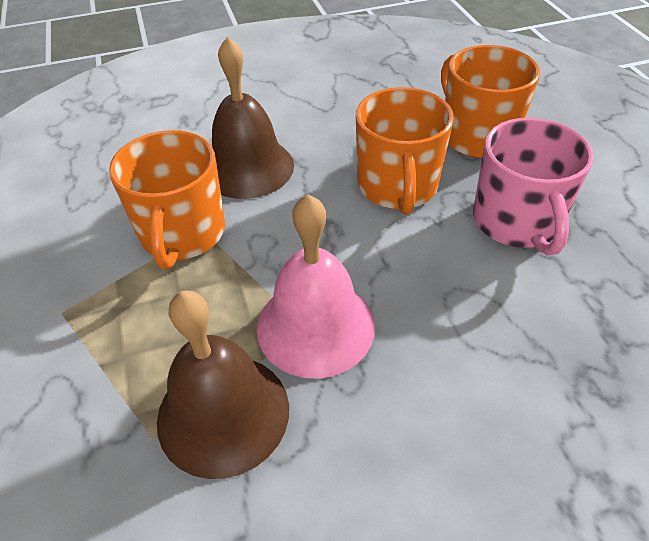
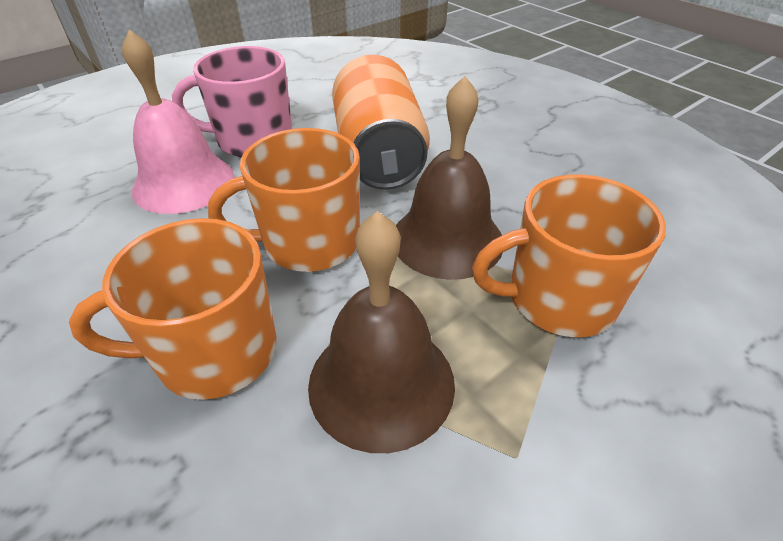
orange can: 0 -> 1

